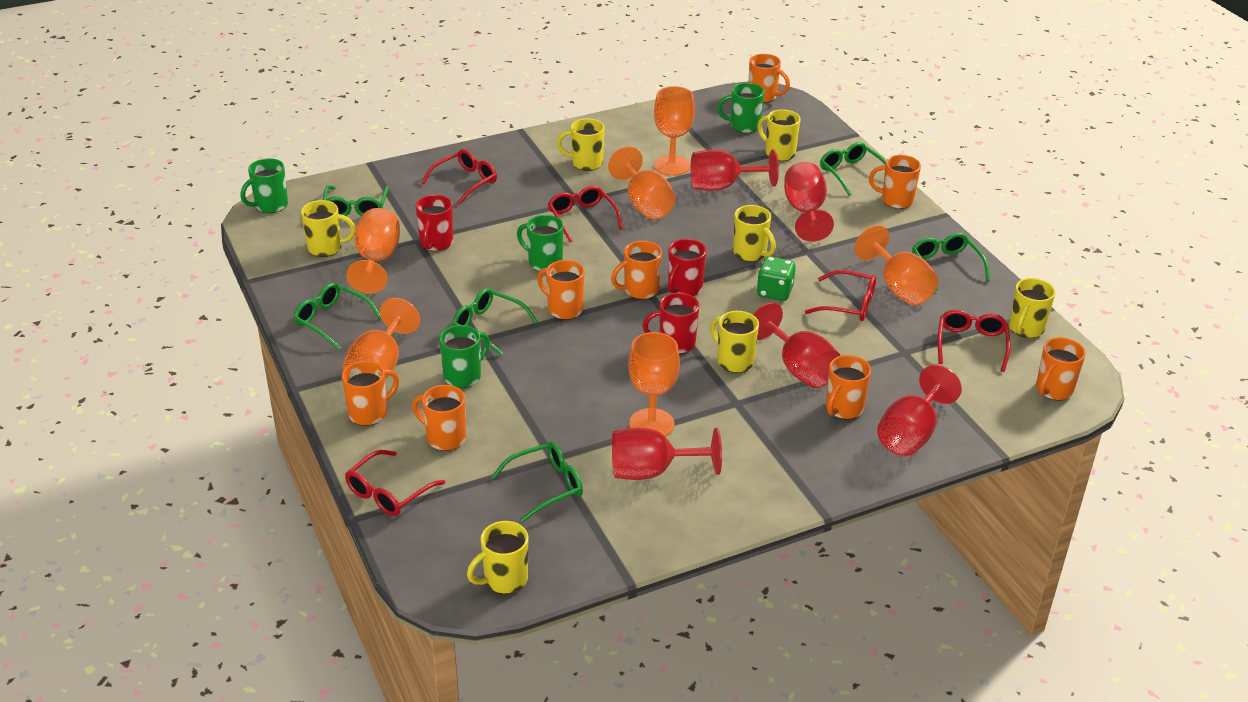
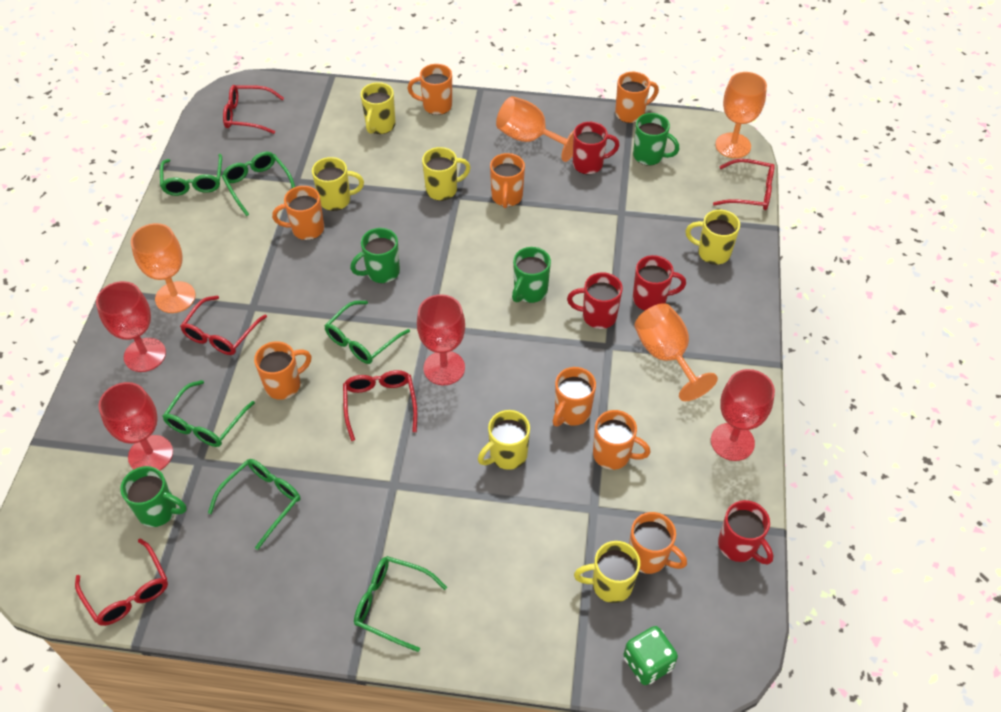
orange goblet: 6 -> 4
red goblet: 5 -> 4
red mug: 3 -> 4
yellow mug: 7 -> 6

